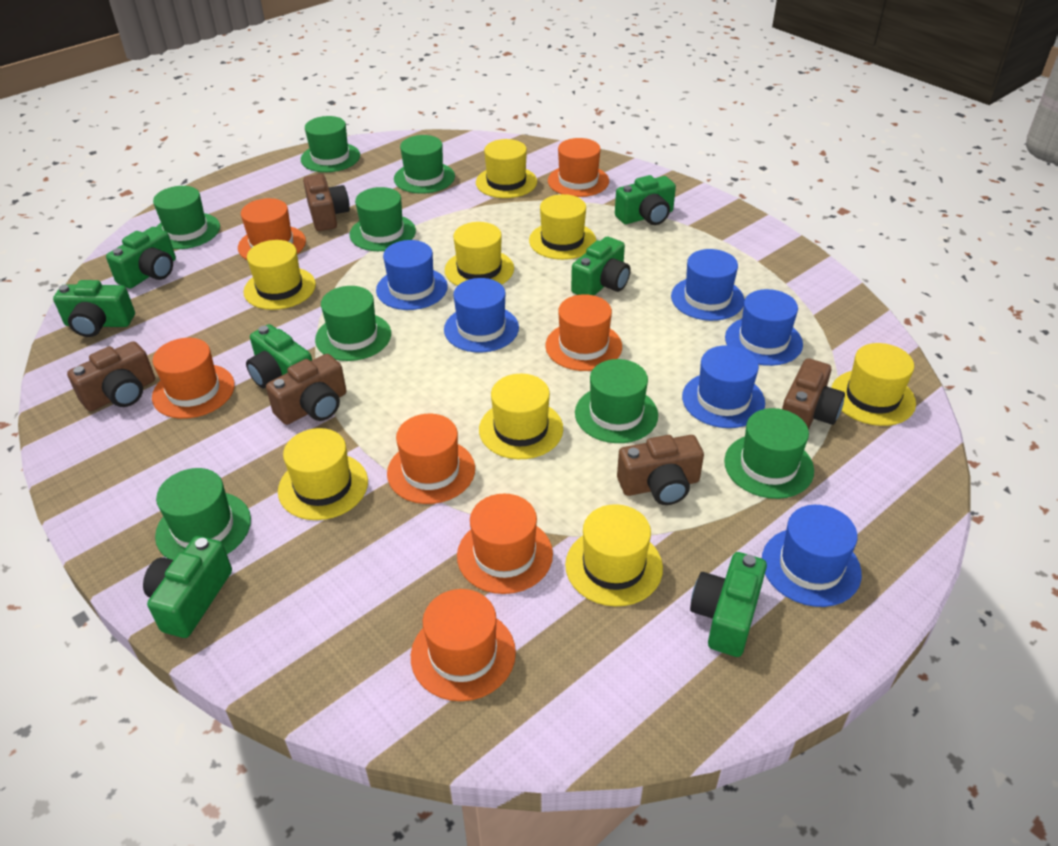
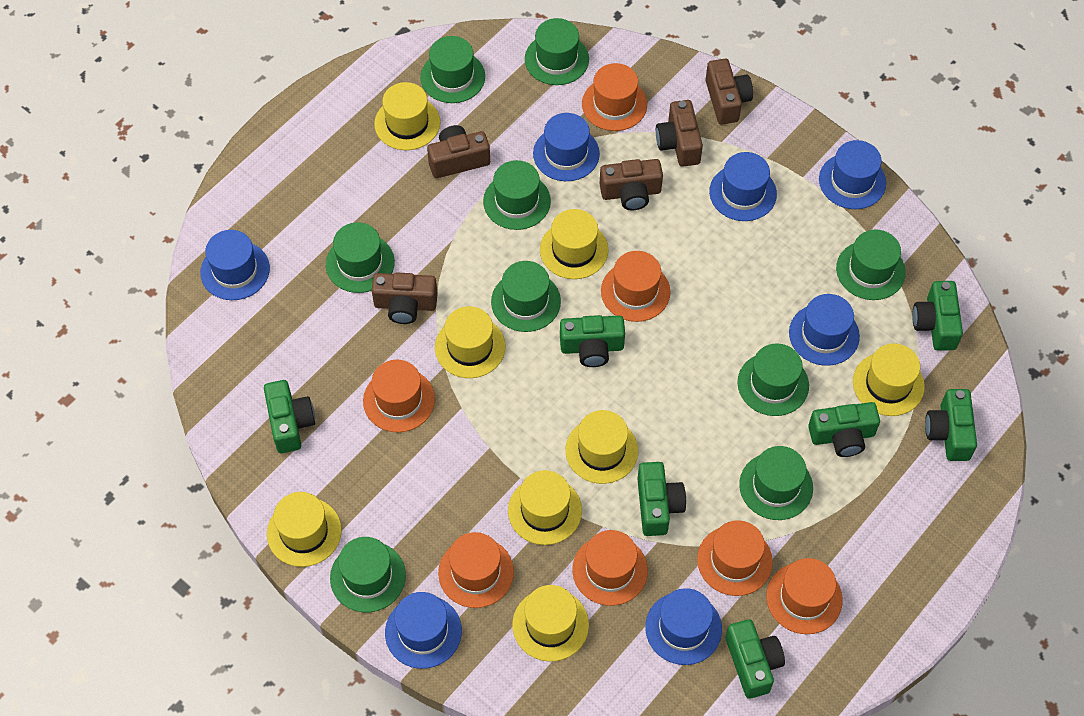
blue hat: 6 -> 7
green hat: 8 -> 9

